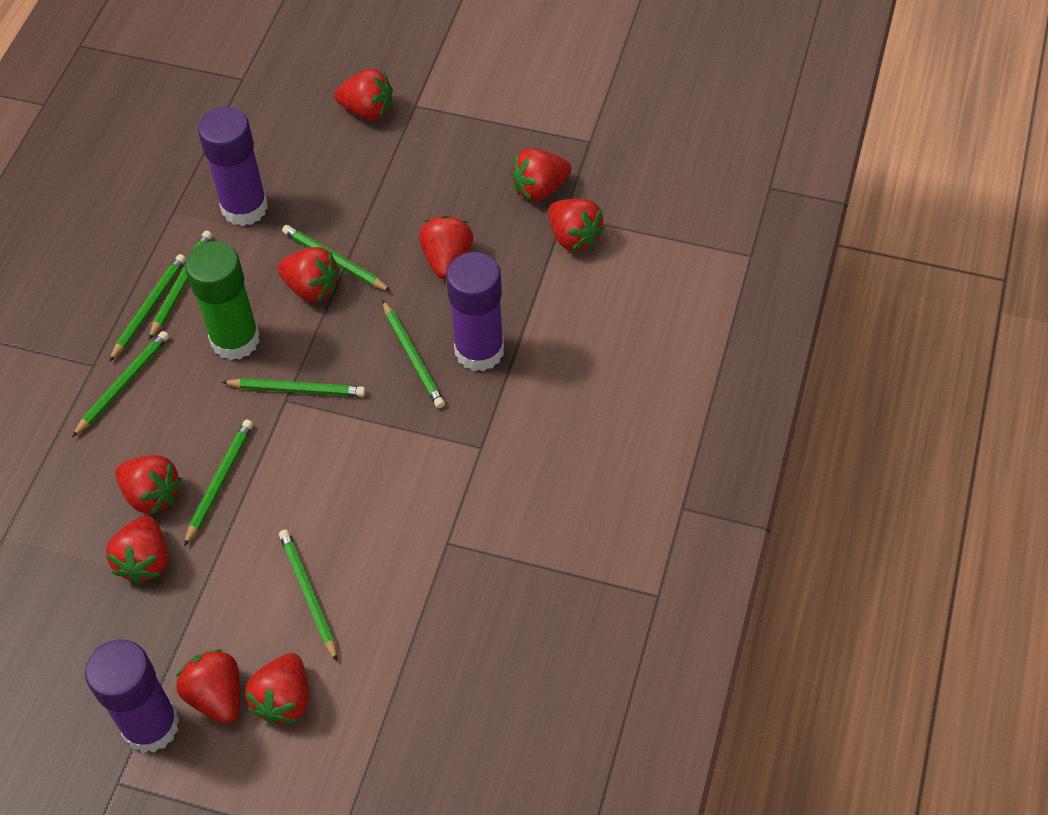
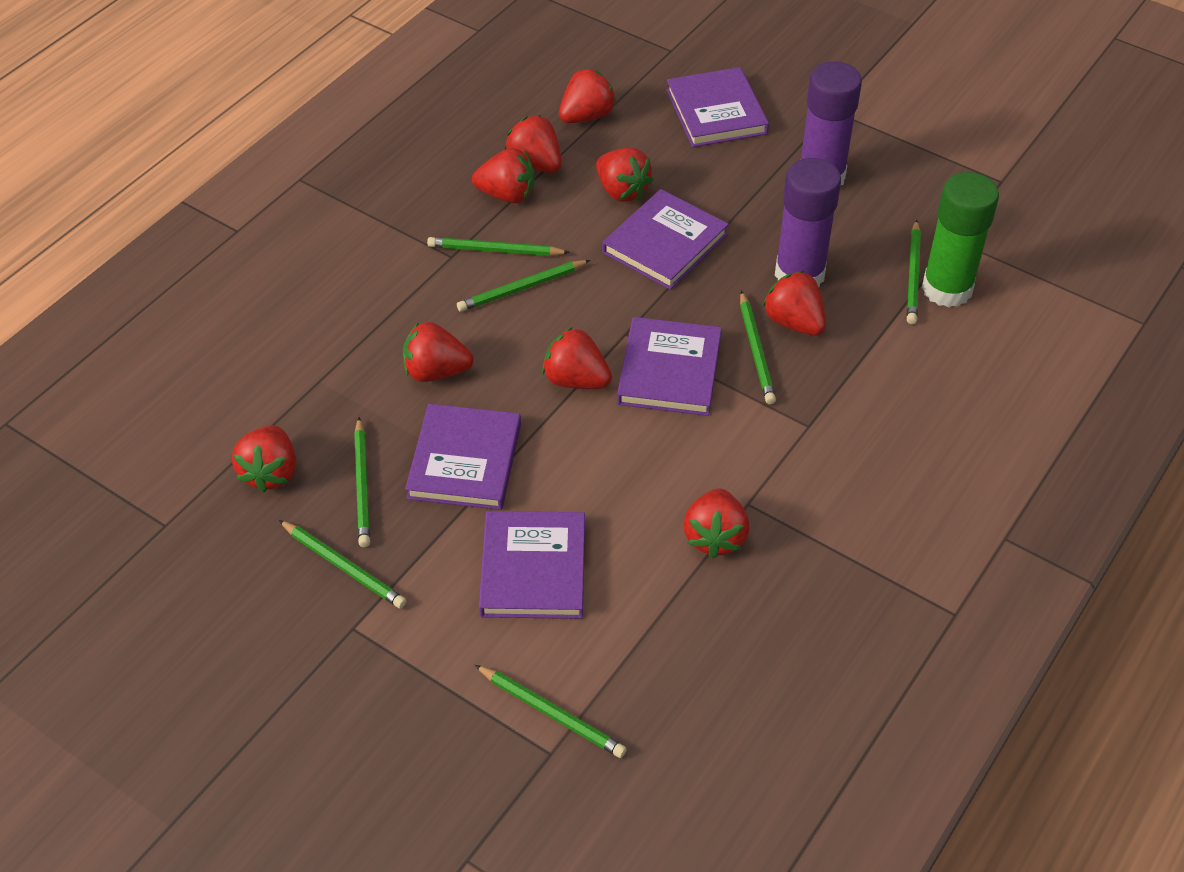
green pencil: 8 -> 7
purple book: 0 -> 5
purple glue stick: 3 -> 2

